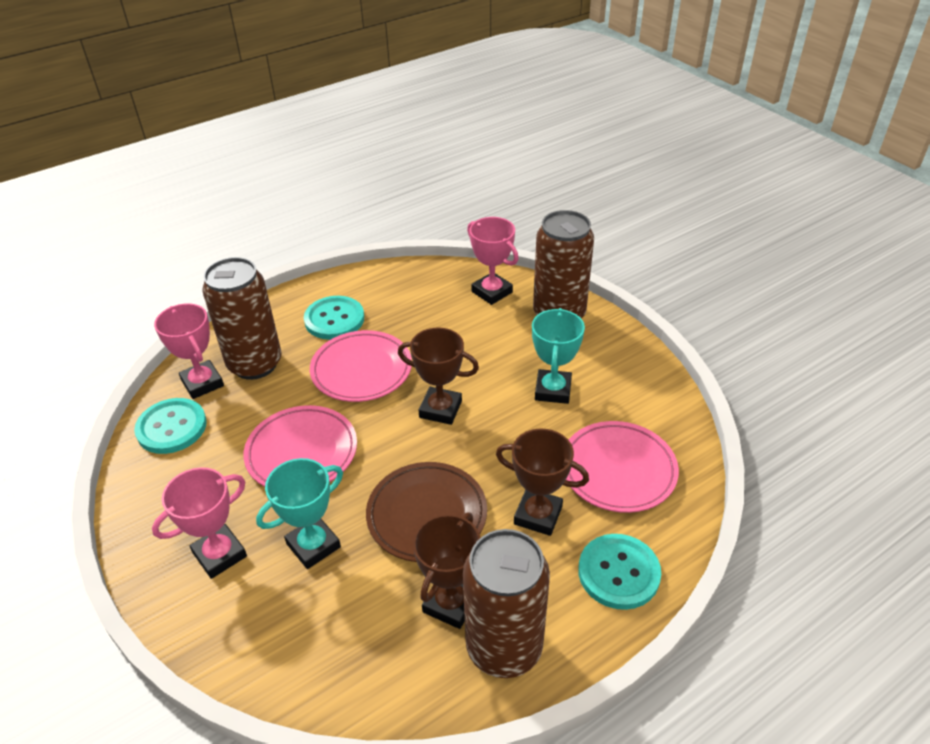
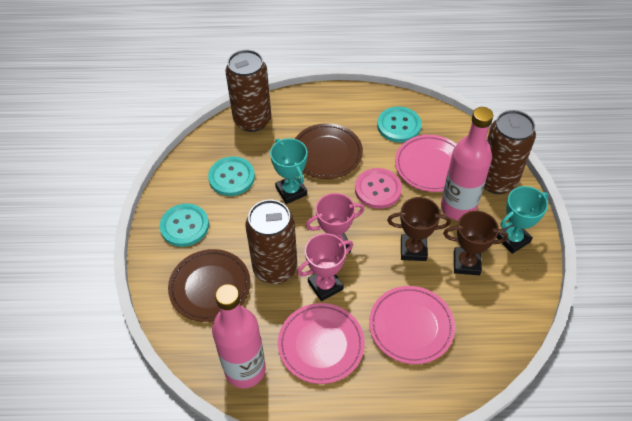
brown plate: 1 -> 2
brown trophy: 3 -> 2
pink bottle: 0 -> 2
pink button: 0 -> 1
pink trophy: 3 -> 2

